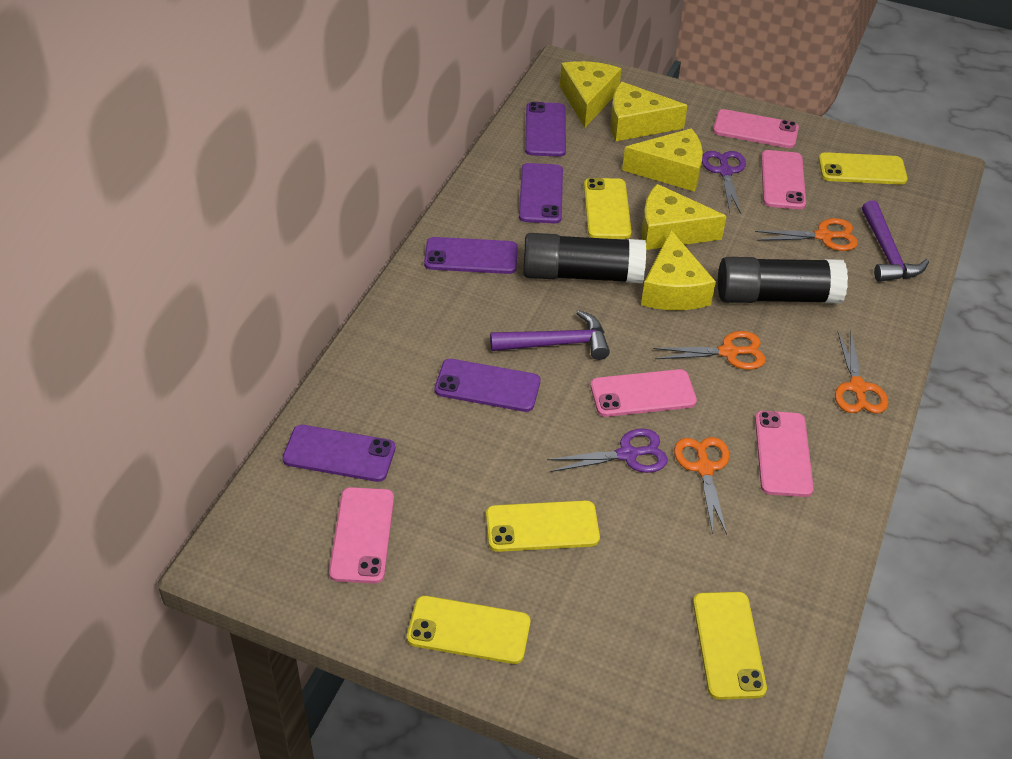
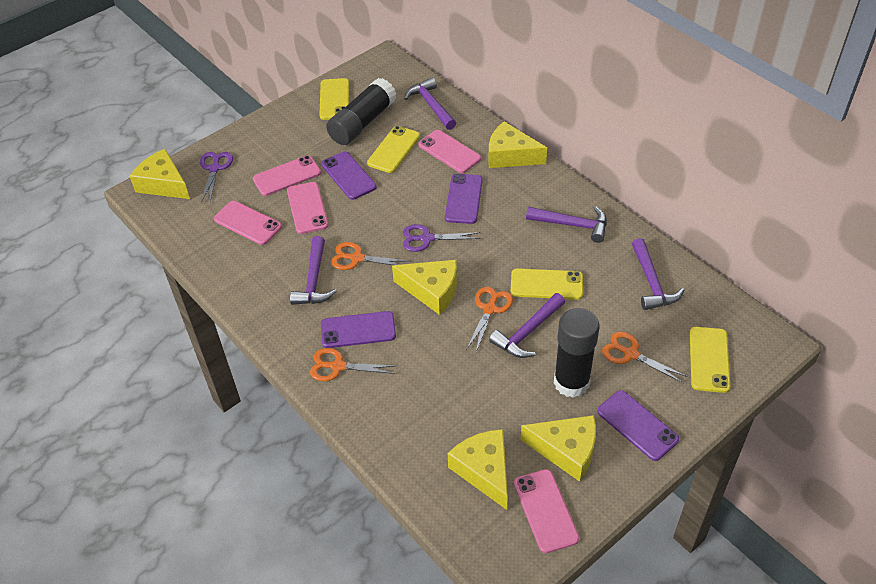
purple hammer: 2 -> 5
purple phone: 5 -> 4
yellow phone: 5 -> 4

